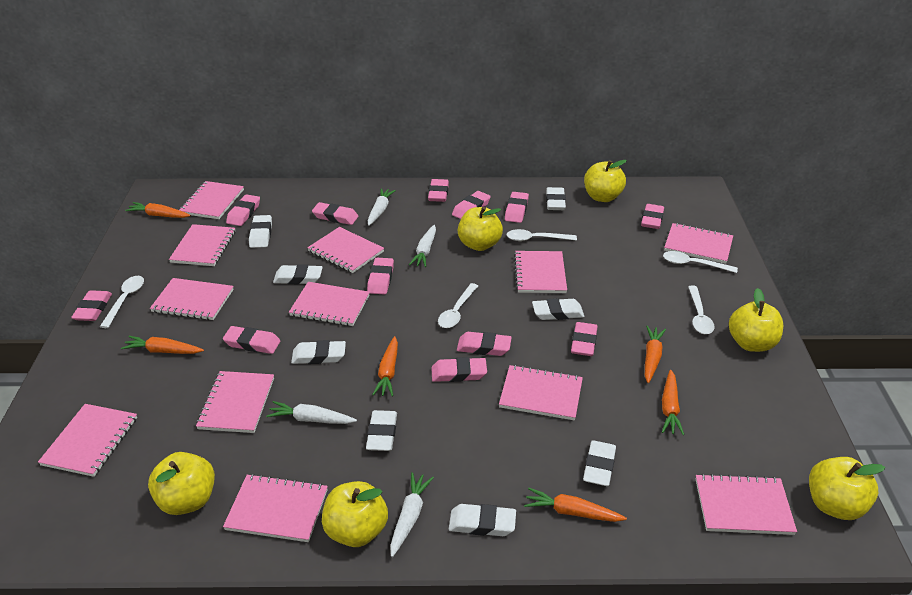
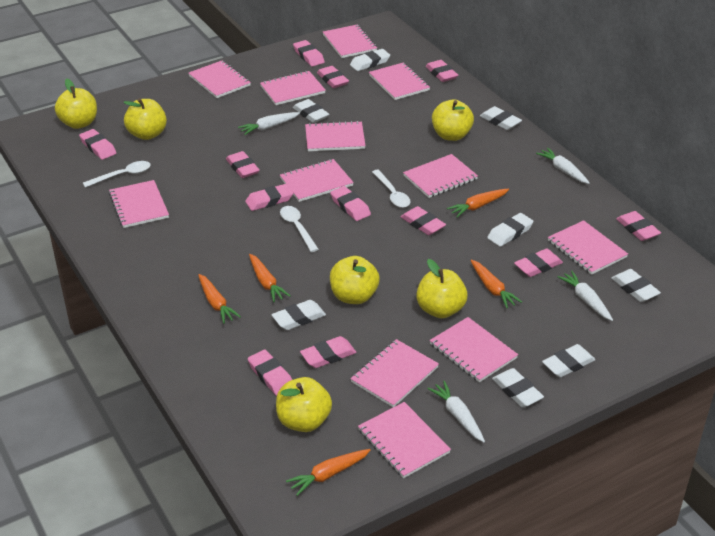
orange carrot: 6 -> 5
white spoon: 5 -> 3

